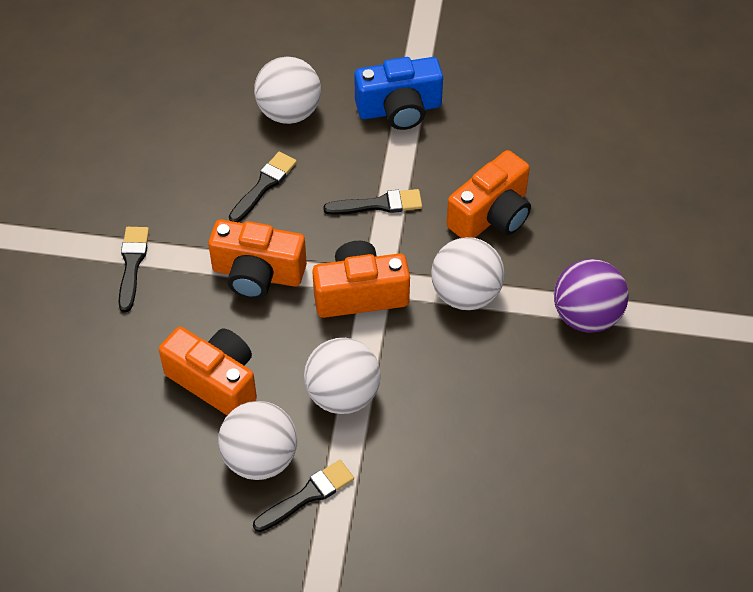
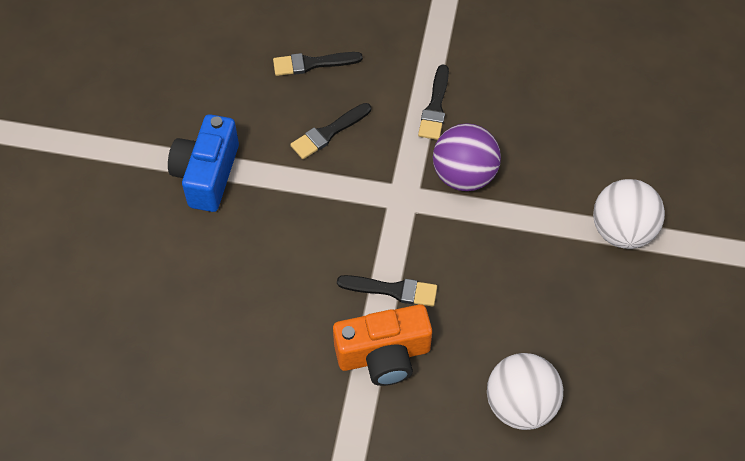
orange camera: 4 -> 1
white ball: 4 -> 2

